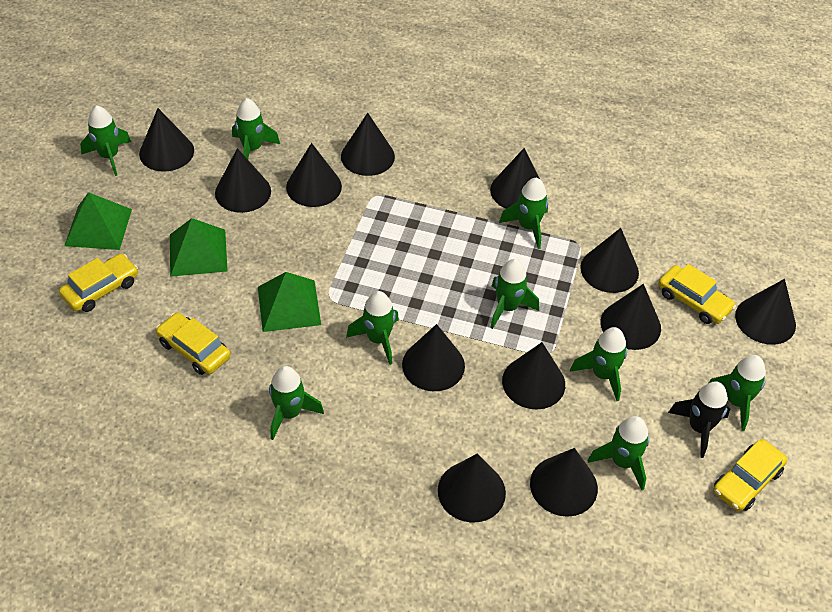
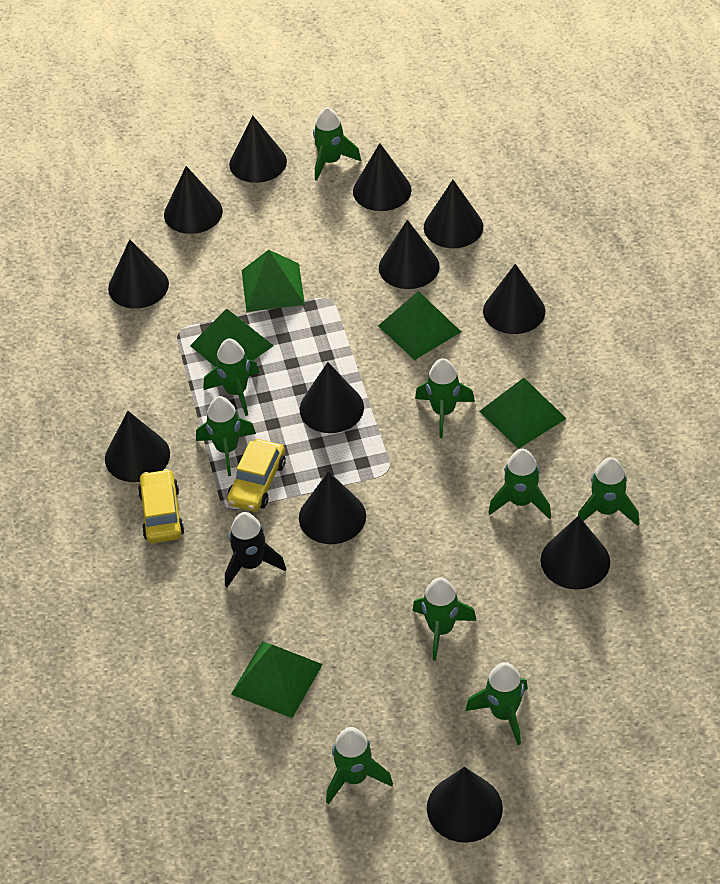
green pyramid: 3 -> 5
yellow car: 4 -> 2

